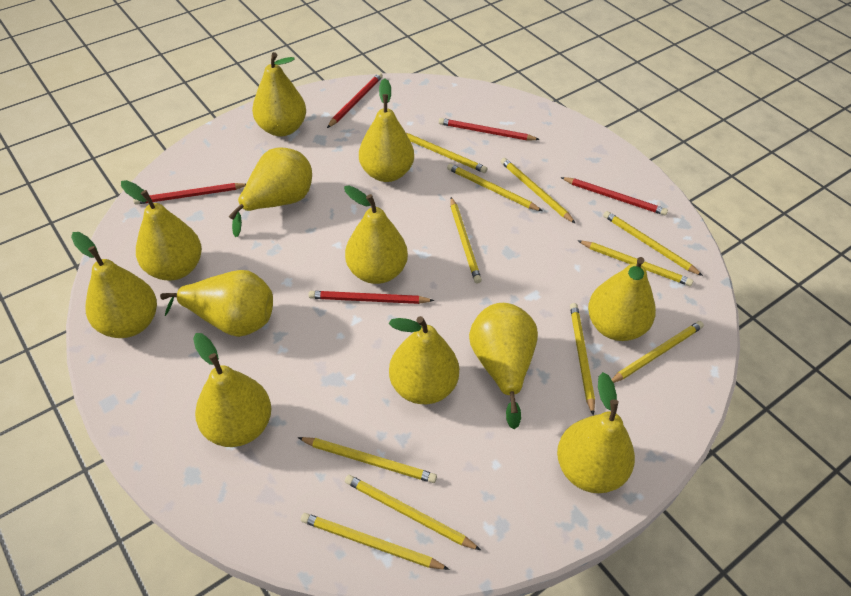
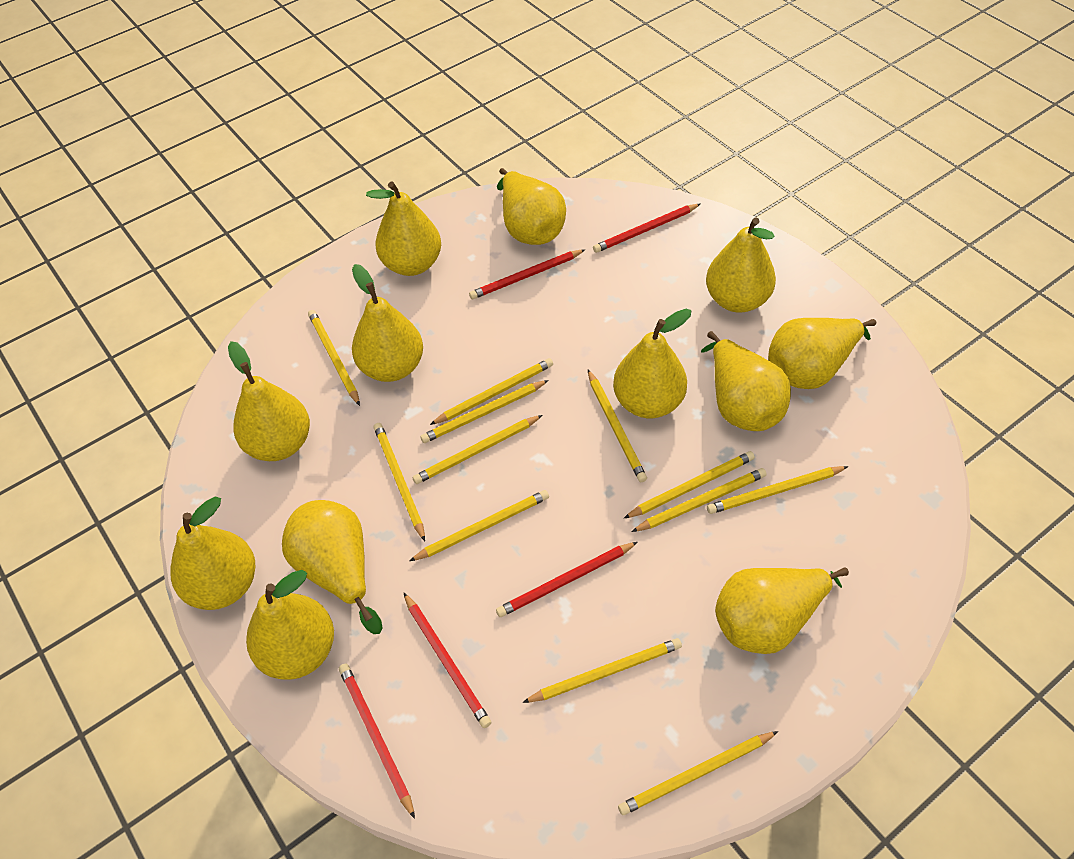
yellow pencil: 11 -> 12

